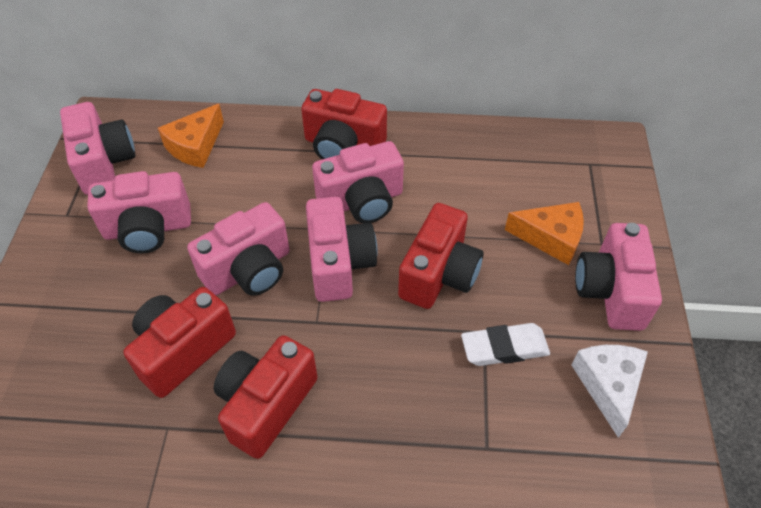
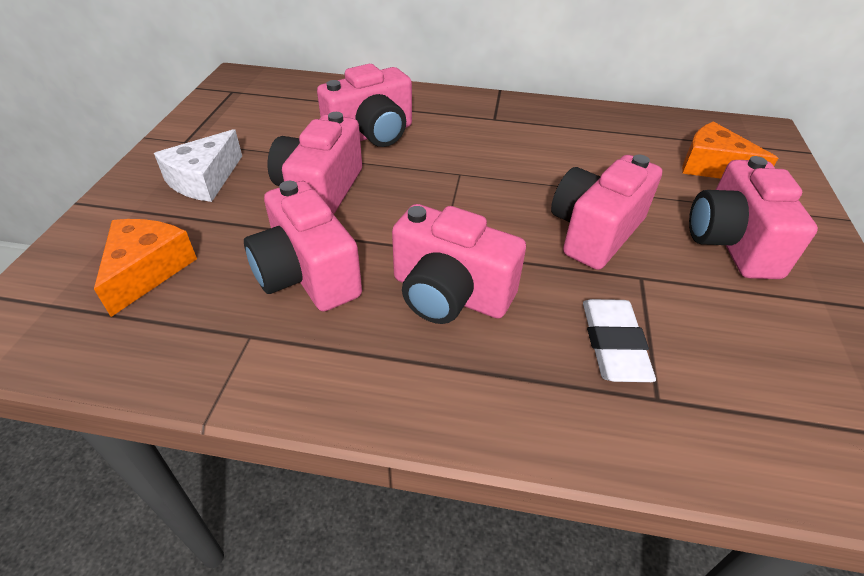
red camera: 4 -> 0

